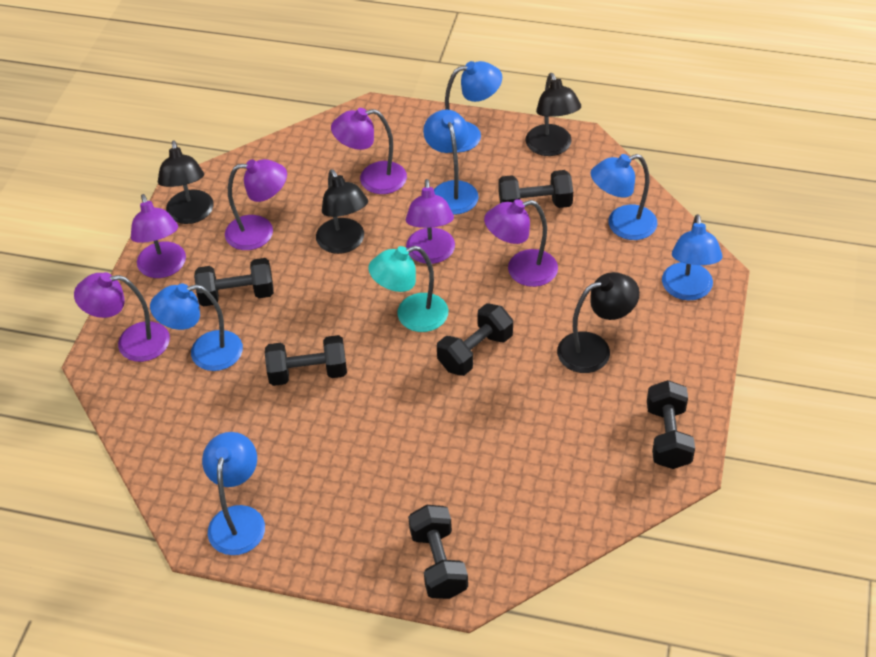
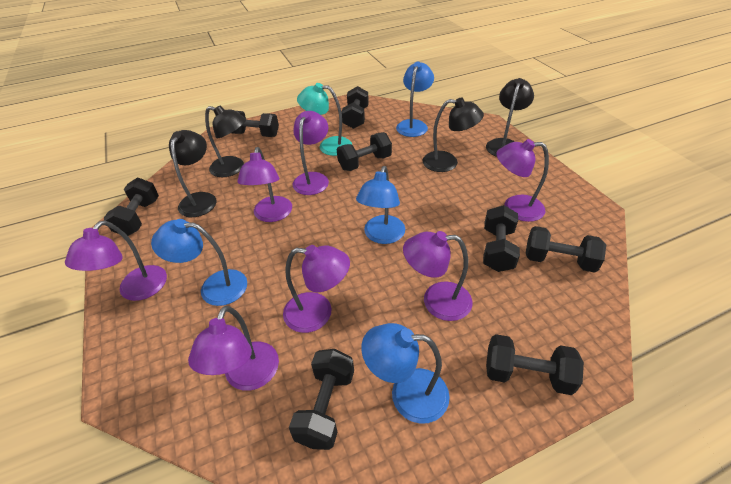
black dumbbell: 6 -> 8
blue lamp: 6 -> 4
purple lamp: 6 -> 7

